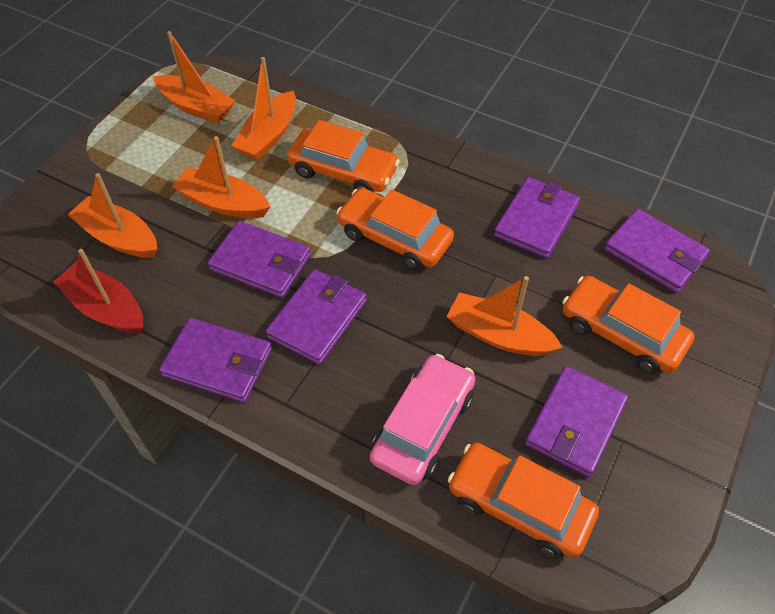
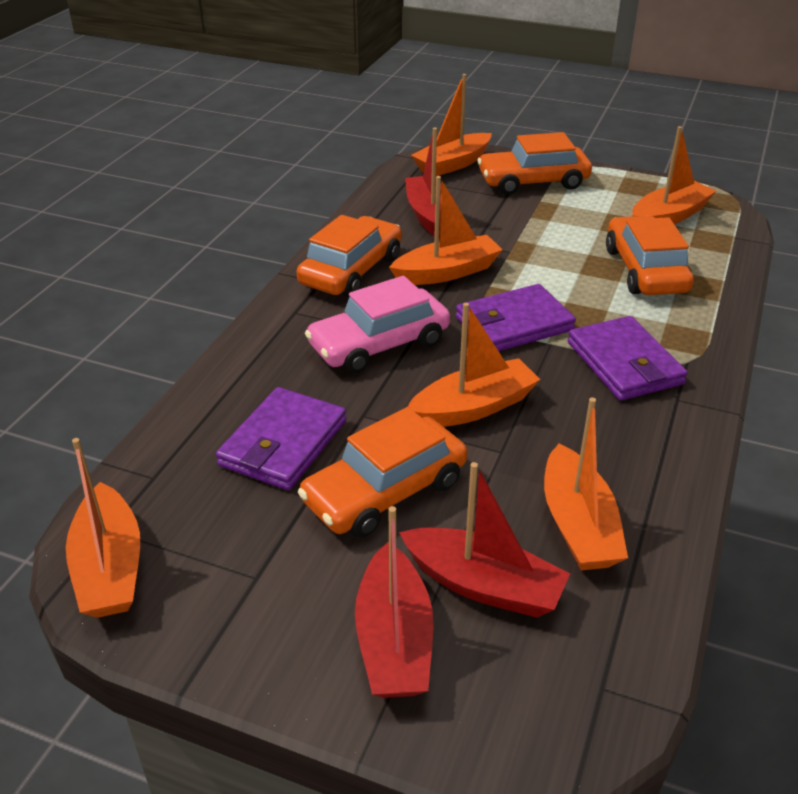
orange boat: 5 -> 6
purple wallet: 6 -> 3
red boat: 1 -> 3

